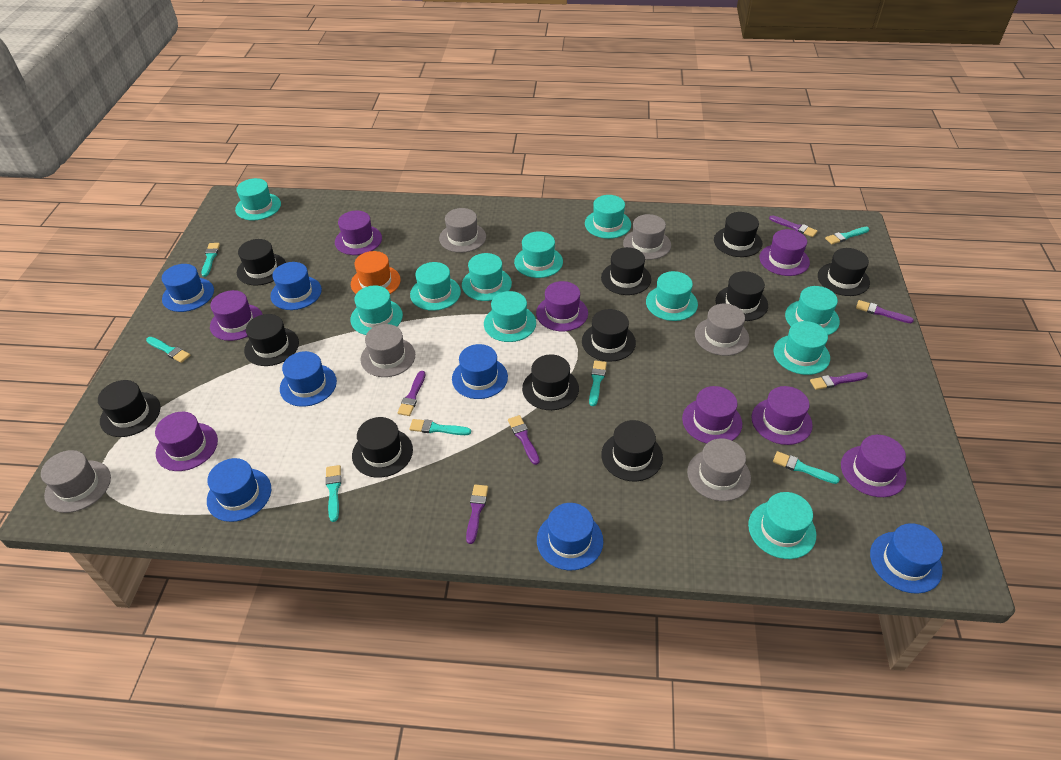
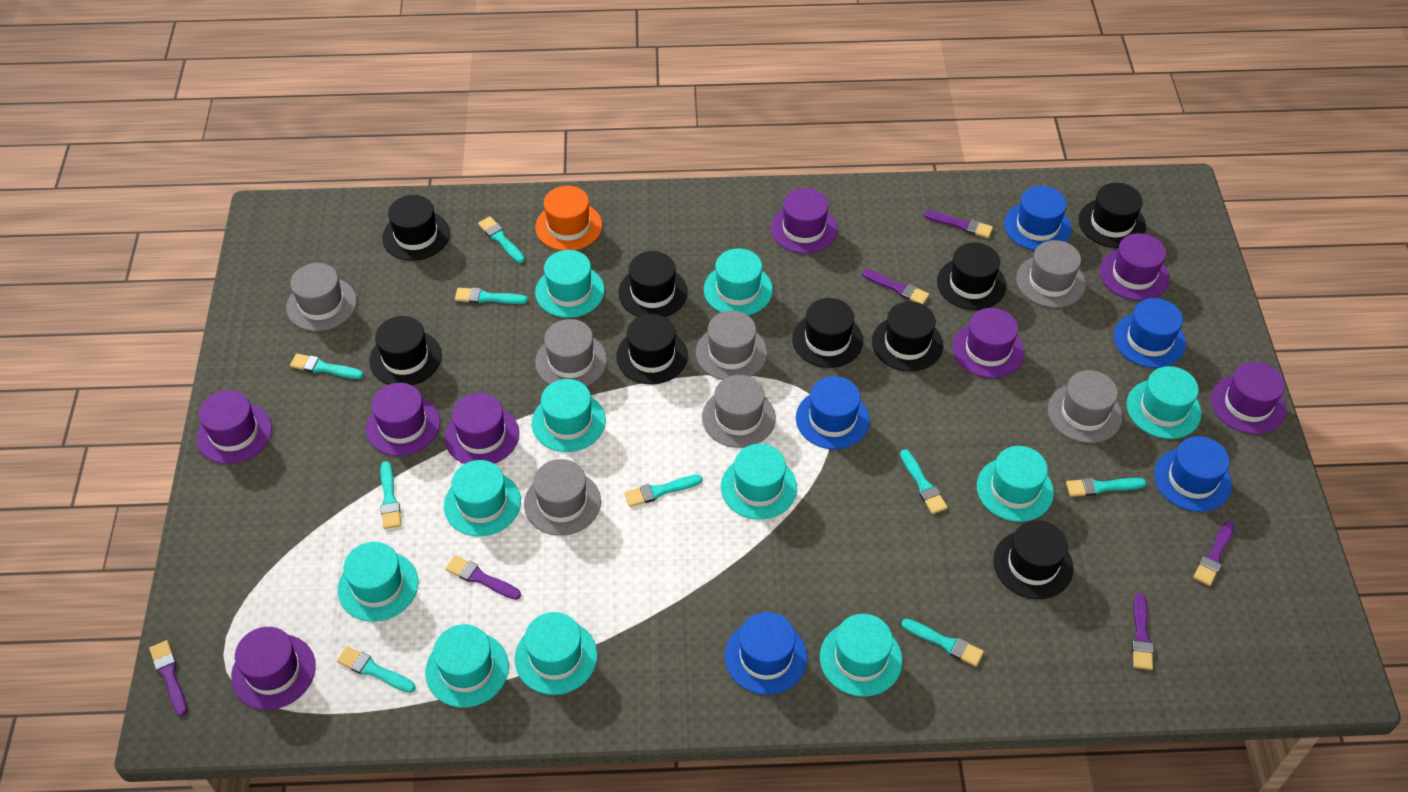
black hat: 11 -> 9
blue hat: 7 -> 5
grey hat: 6 -> 7
turquoise brush: 7 -> 9

